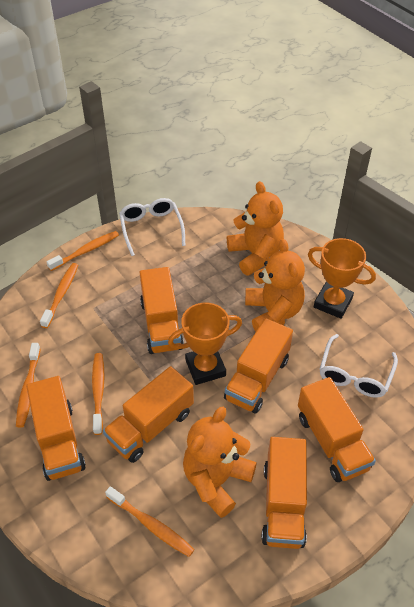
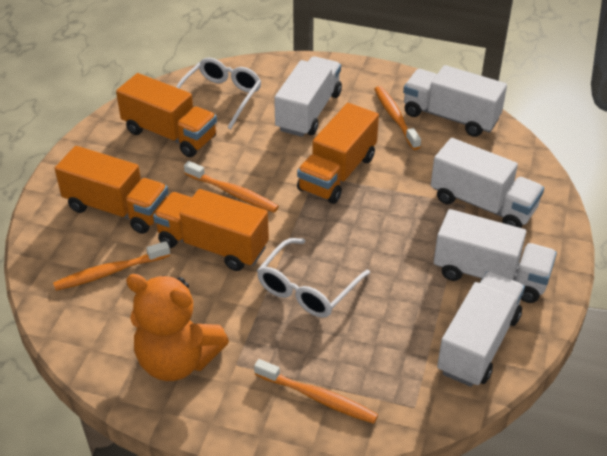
orange teddy bear: 3 -> 1
orange toothbrush: 5 -> 4
orange trophy: 2 -> 0
orange truck: 6 -> 4
white truck: 0 -> 5

